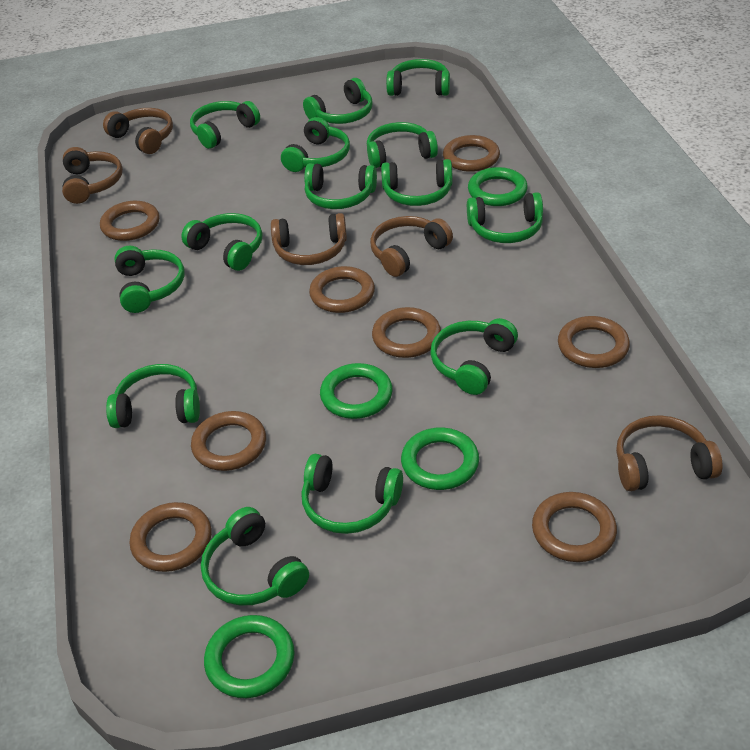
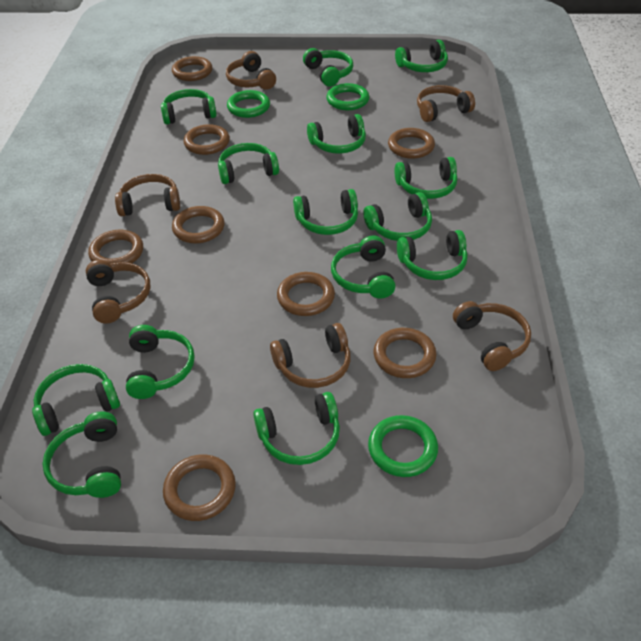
brown headphones: 5 -> 6
green ring: 4 -> 3

